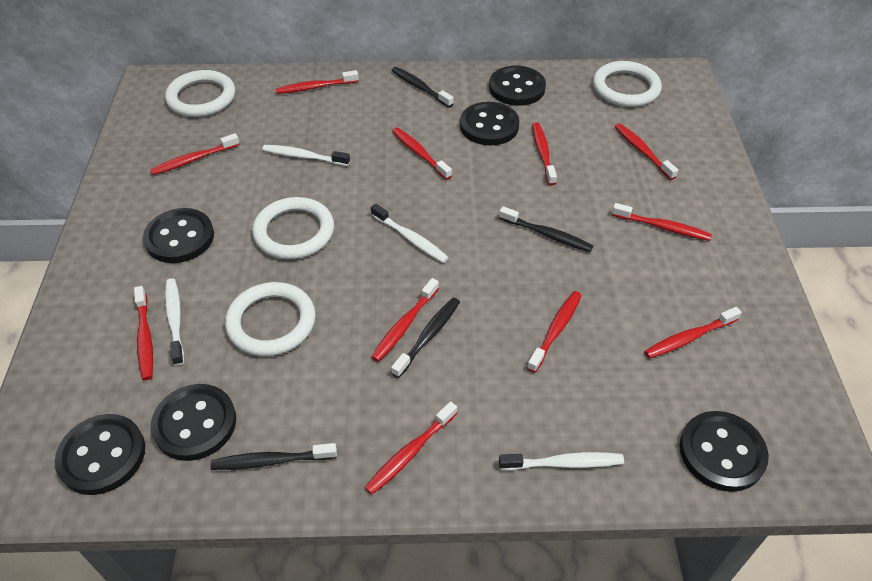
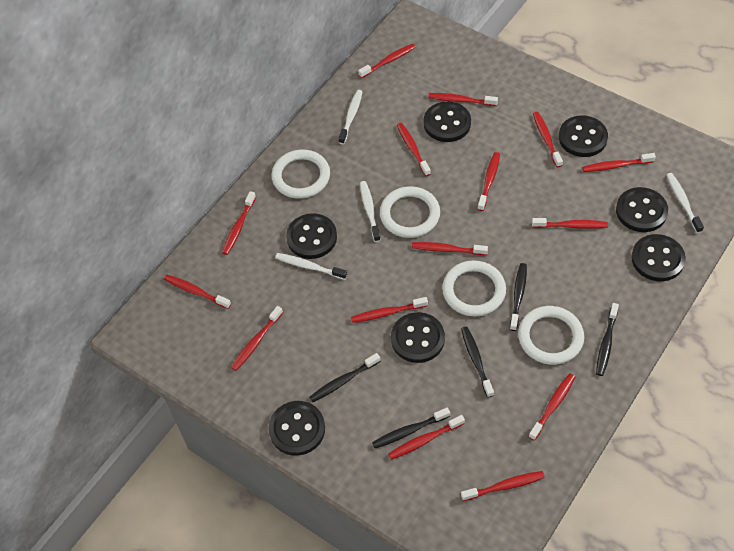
black button: 6 -> 7
black toothbrush: 4 -> 5
red toothbrush: 11 -> 15

